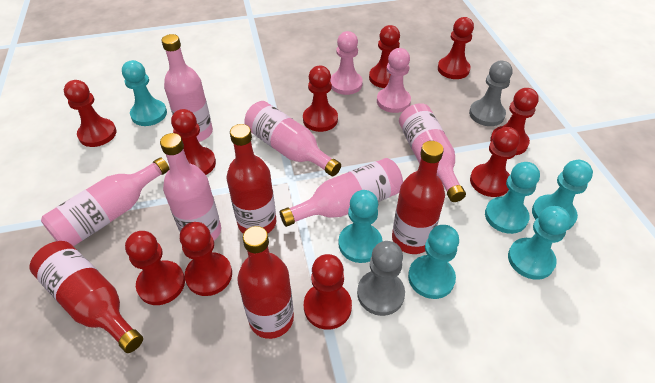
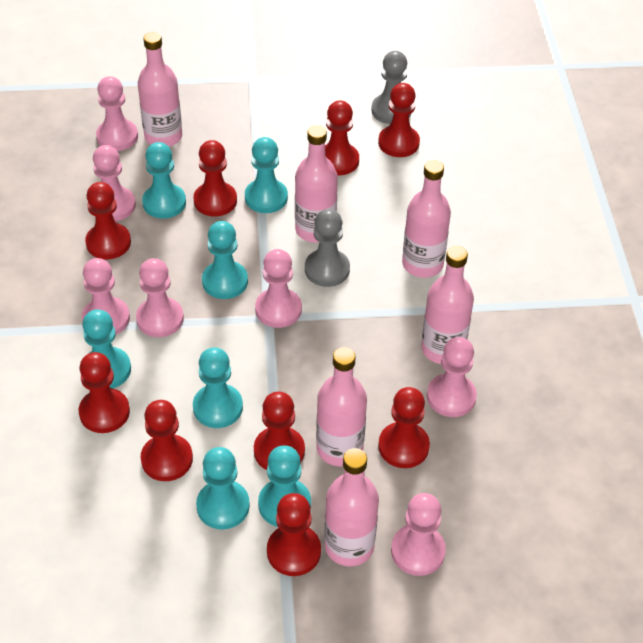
pink pawn: 2 -> 7
red bottle: 4 -> 0
red pawn: 10 -> 9
turquoise pawn: 6 -> 7

